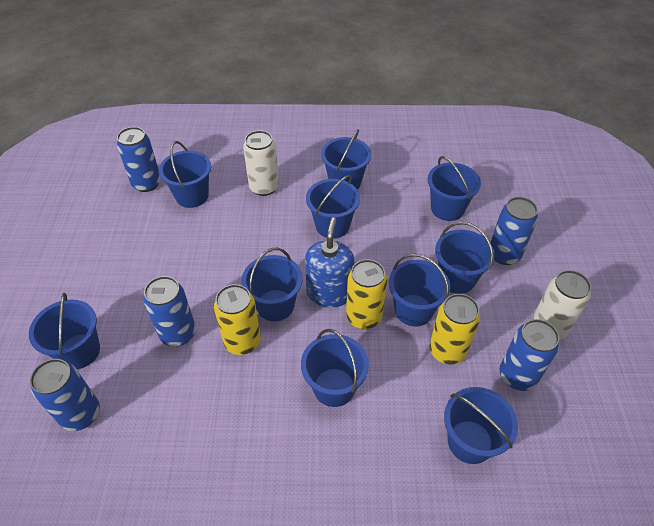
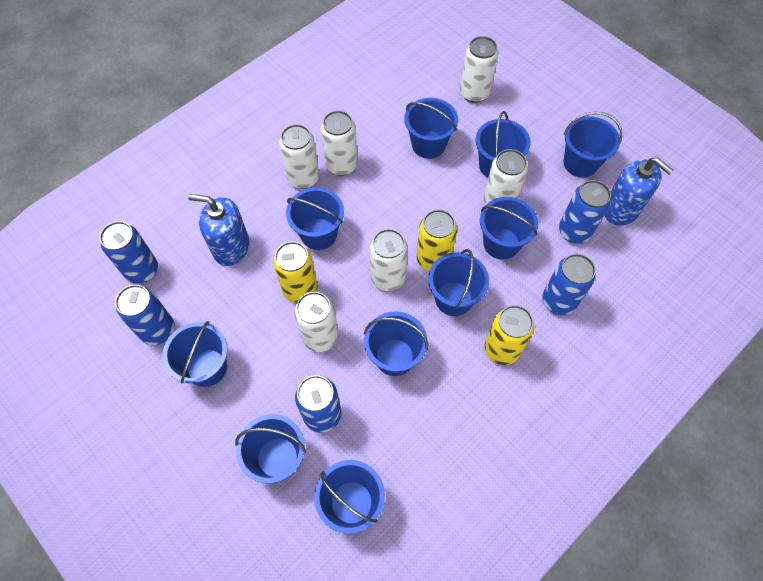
blue soap dispenser: 1 -> 2
white can: 2 -> 6

